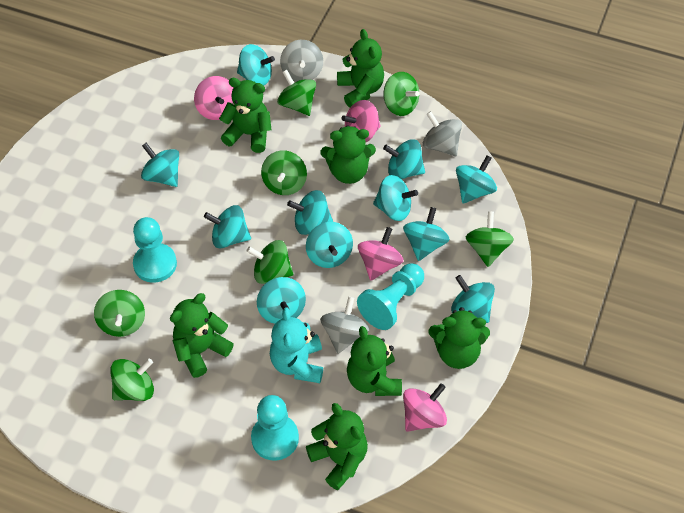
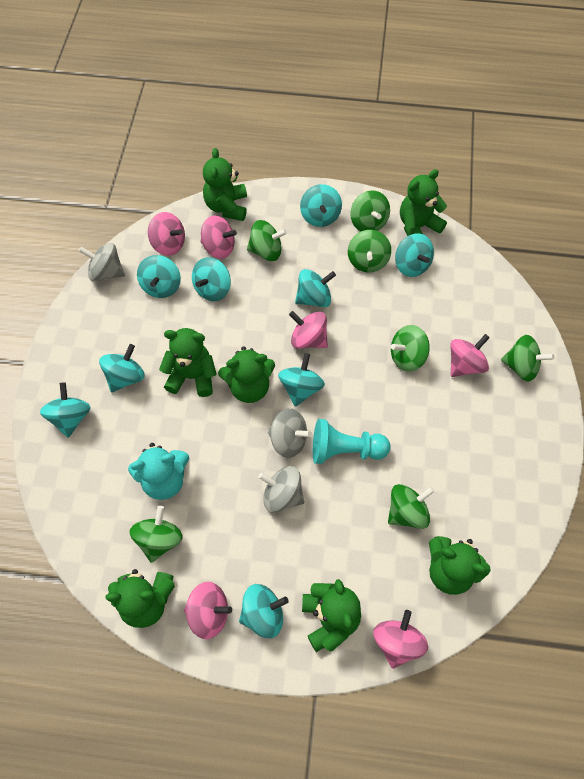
pink spinning top: 4 -> 6
turquoise pawn: 3 -> 1
turquoise spinning top: 11 -> 9

